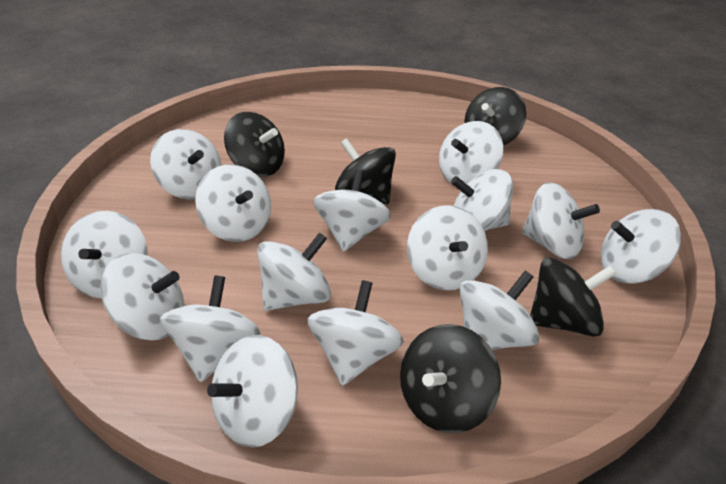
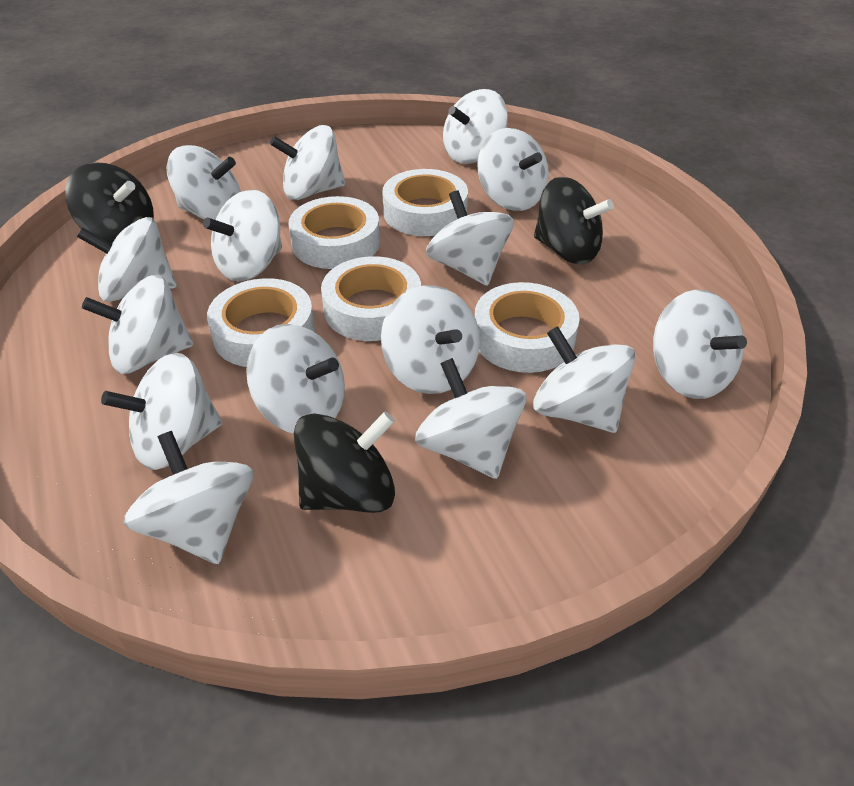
black spinning top: 5 -> 3
white tape: 0 -> 5

